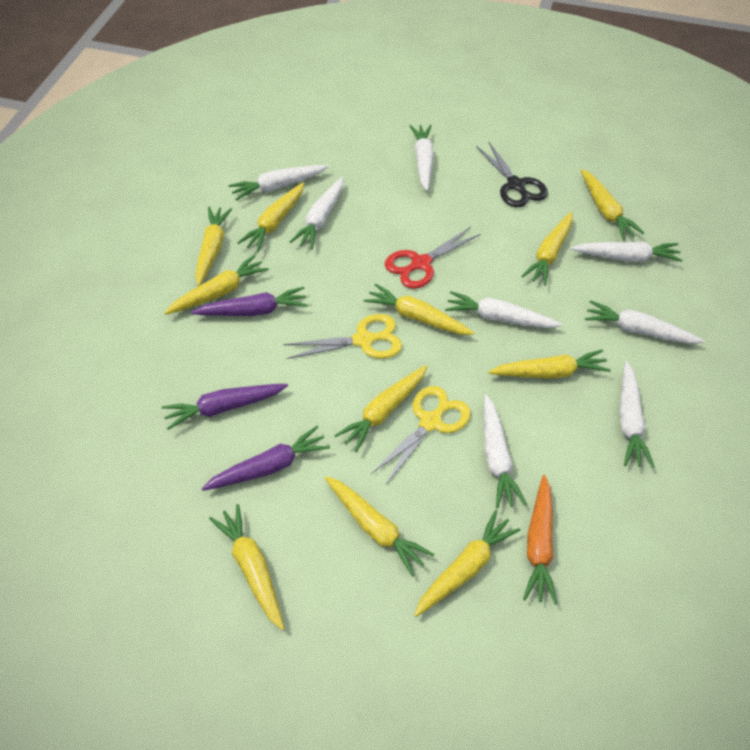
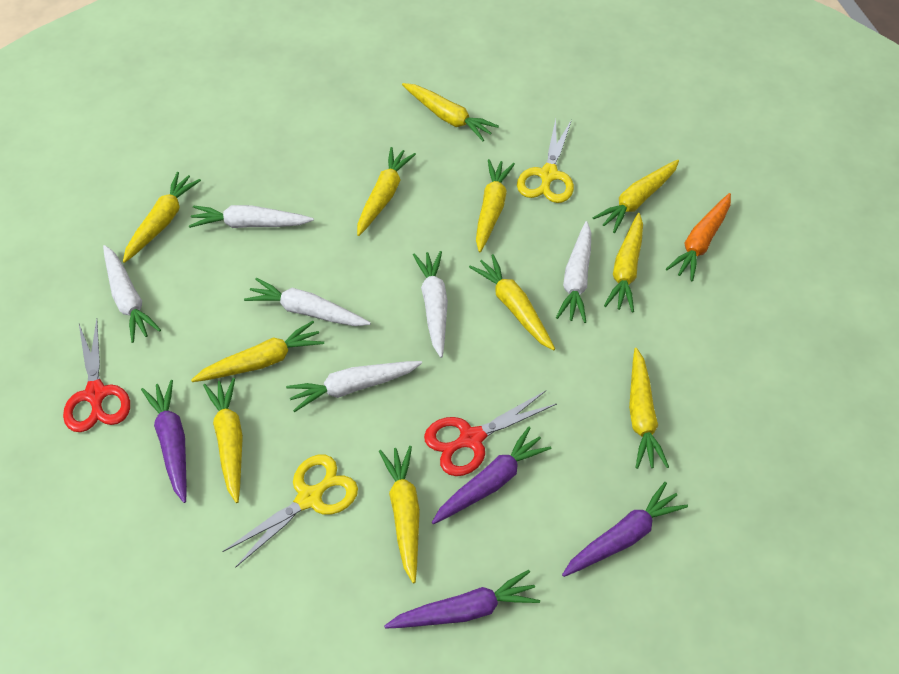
black scissors: 1 -> 0
purple carrot: 3 -> 4
red scissors: 1 -> 2
white carrot: 8 -> 6

